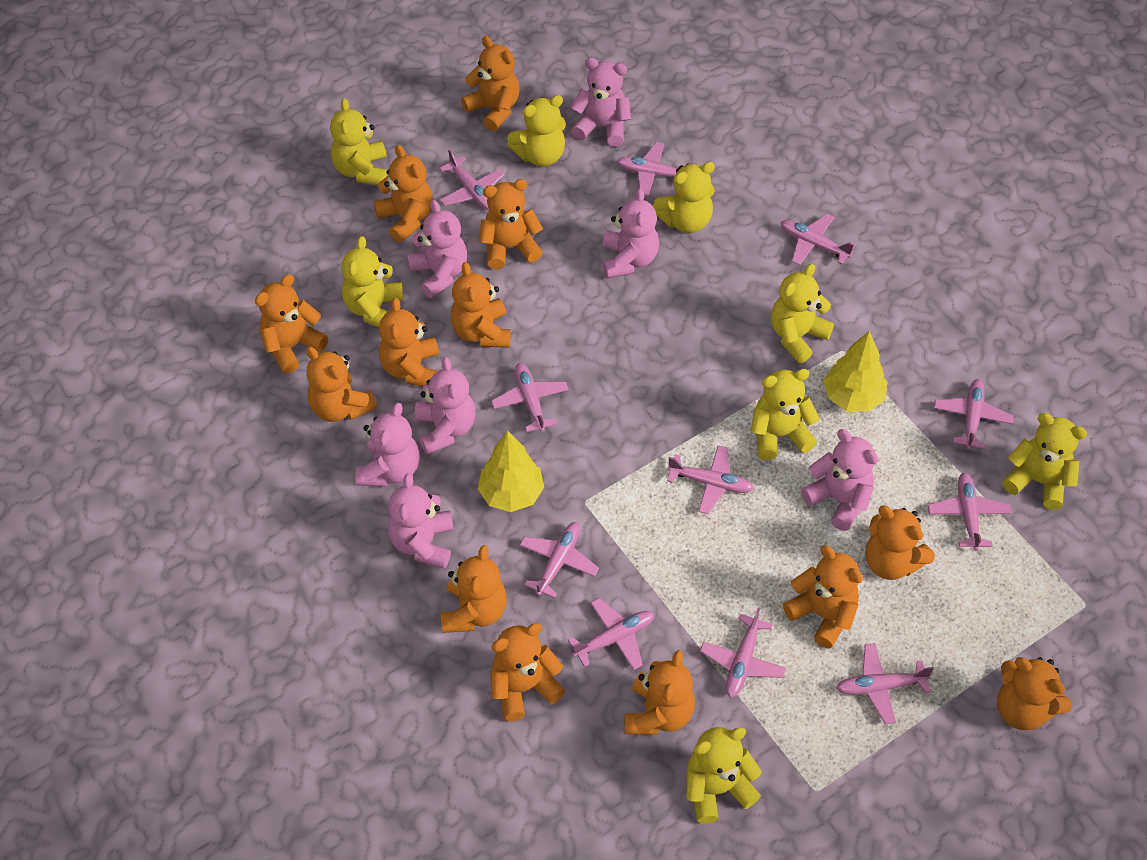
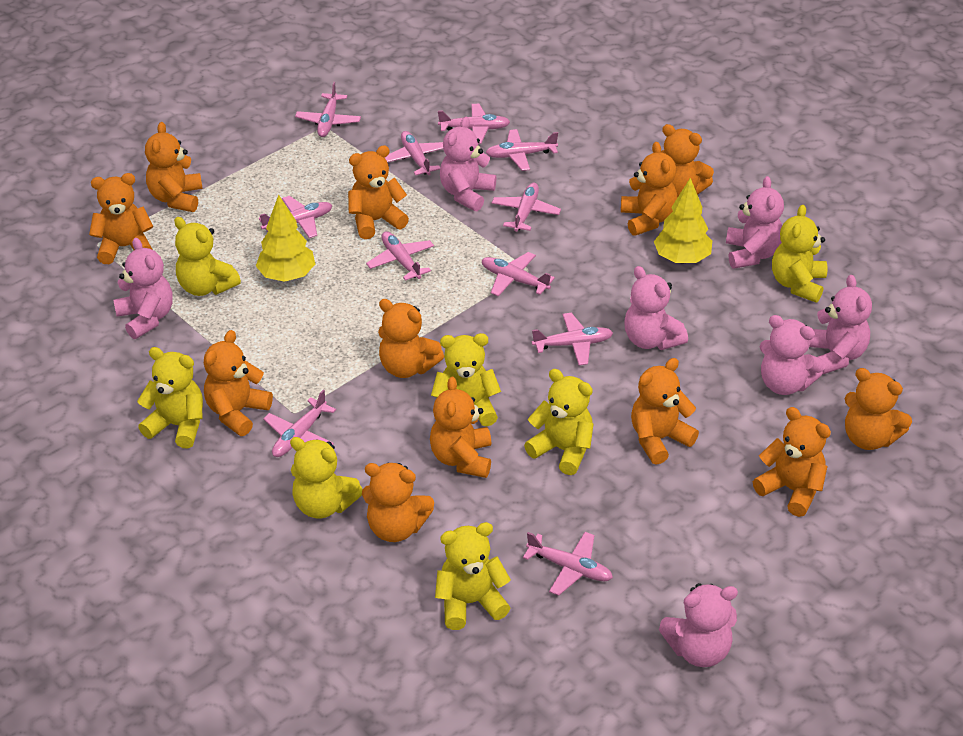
orange teddy bear: 13 -> 12
yellow teddy bear: 8 -> 7

